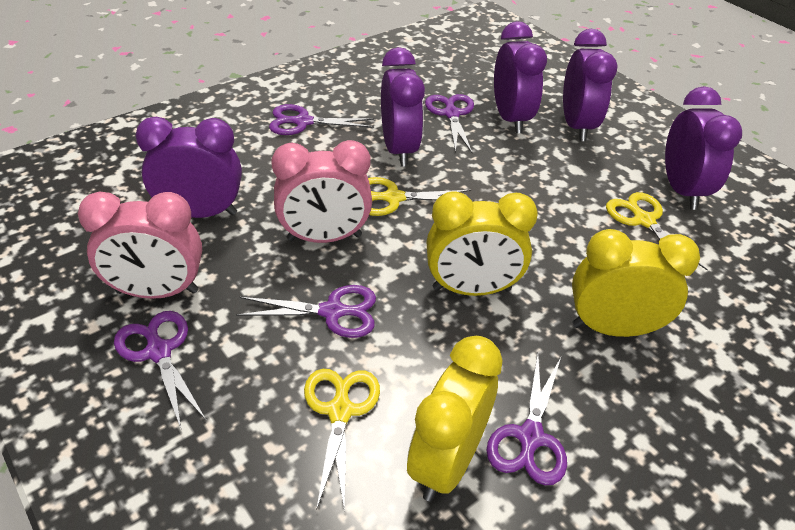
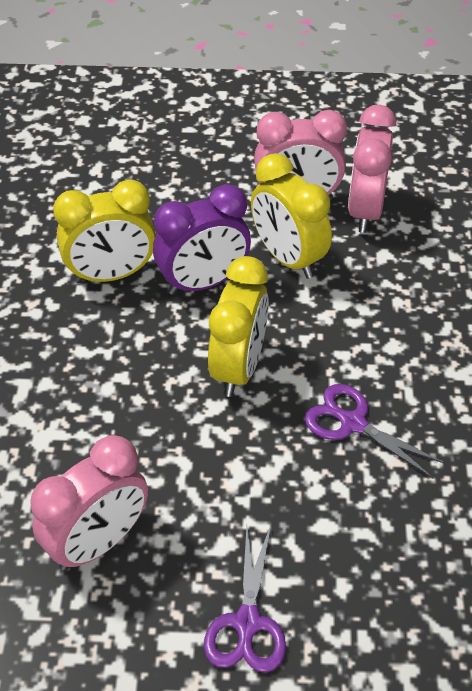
pink clock: 2 -> 3
purple clock: 5 -> 1
purple scissors: 5 -> 2
yellow scissors: 3 -> 0

